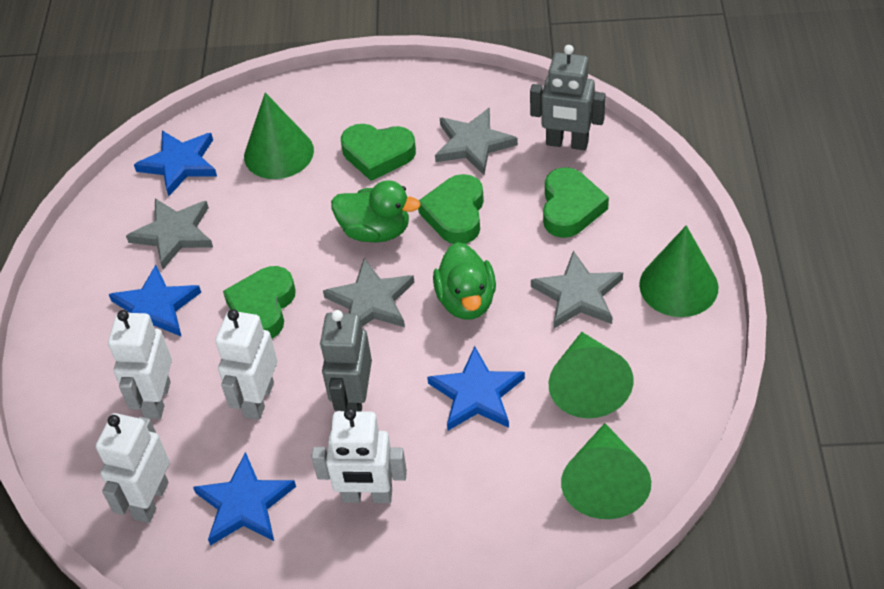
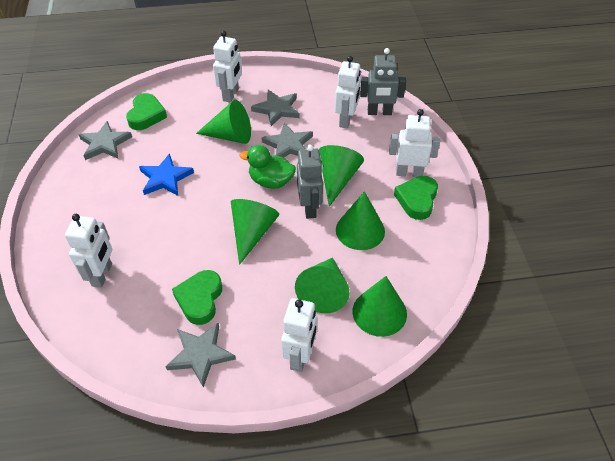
blue star: 4 -> 1
green cone: 4 -> 6
green duck: 2 -> 1
green heart: 4 -> 3
white robot: 4 -> 5

